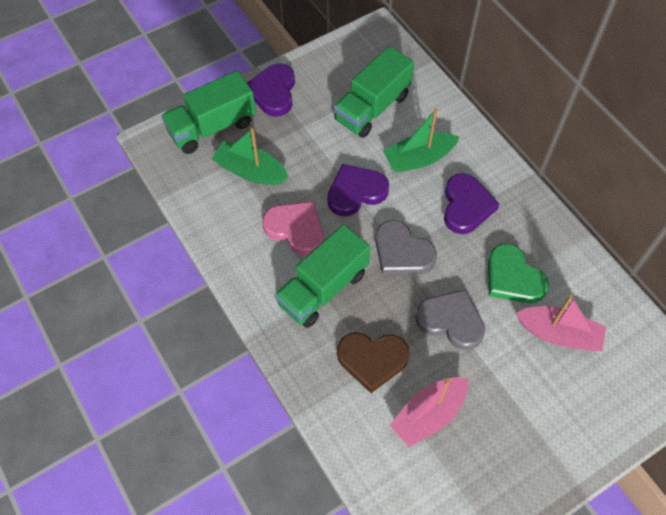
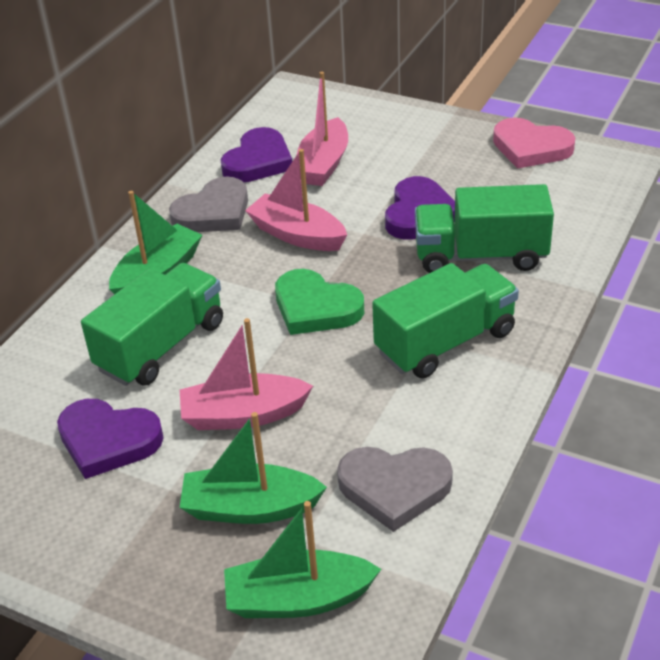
brown heart: 1 -> 0
green boat: 2 -> 3
pink boat: 2 -> 3

